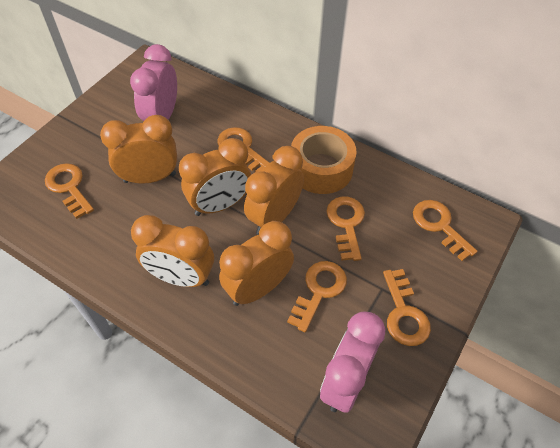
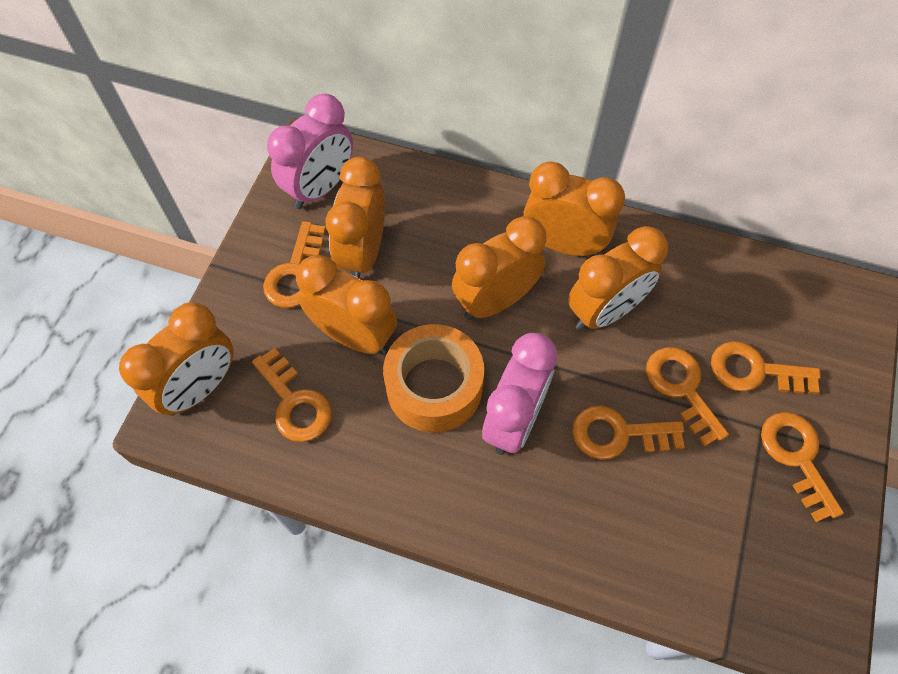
orange clock: 5 -> 6

